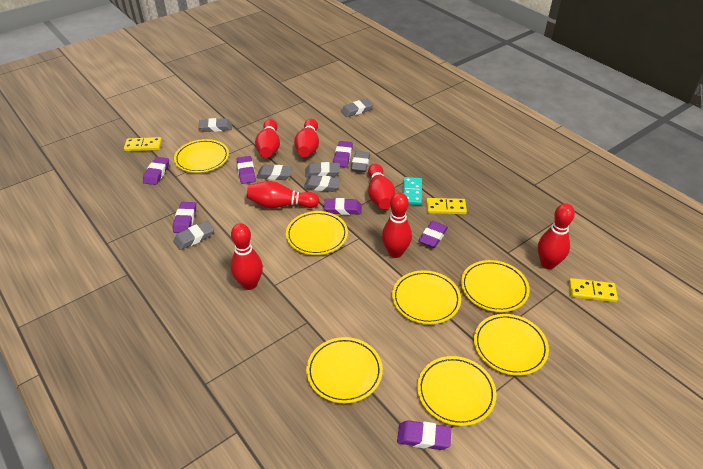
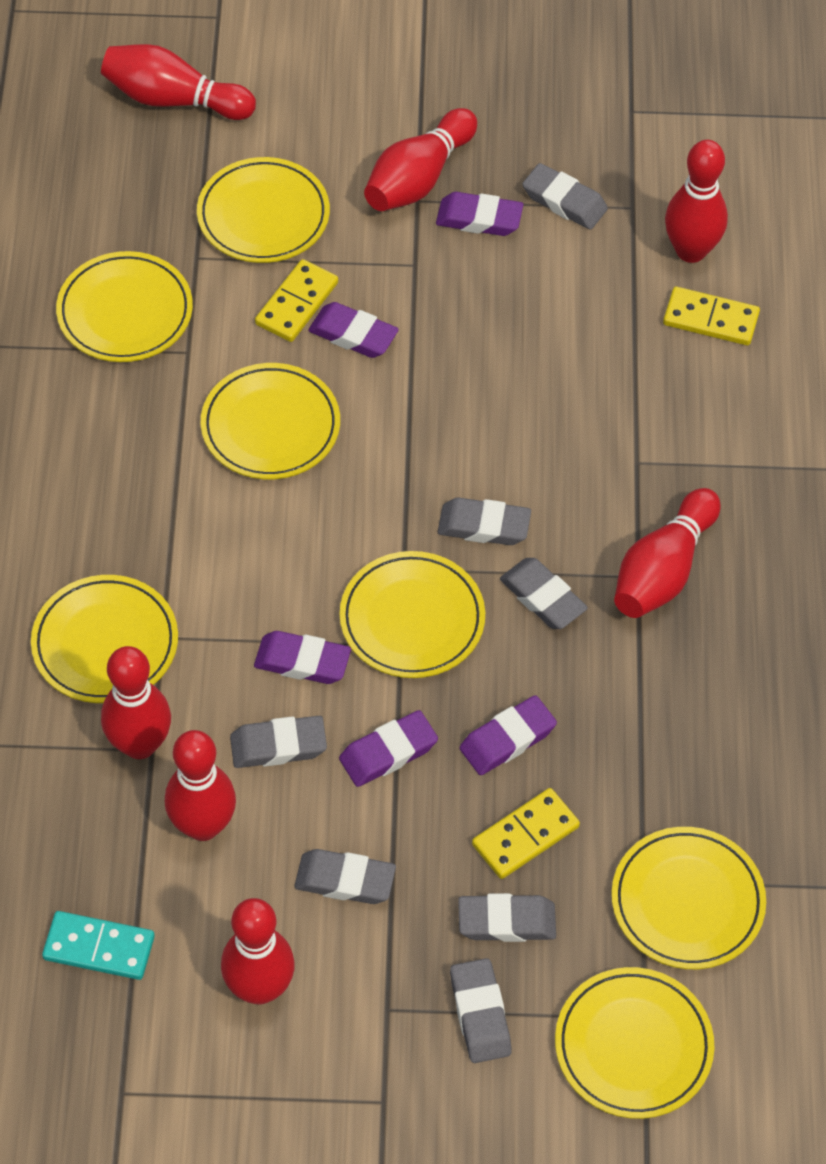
purple eraser: 7 -> 5

